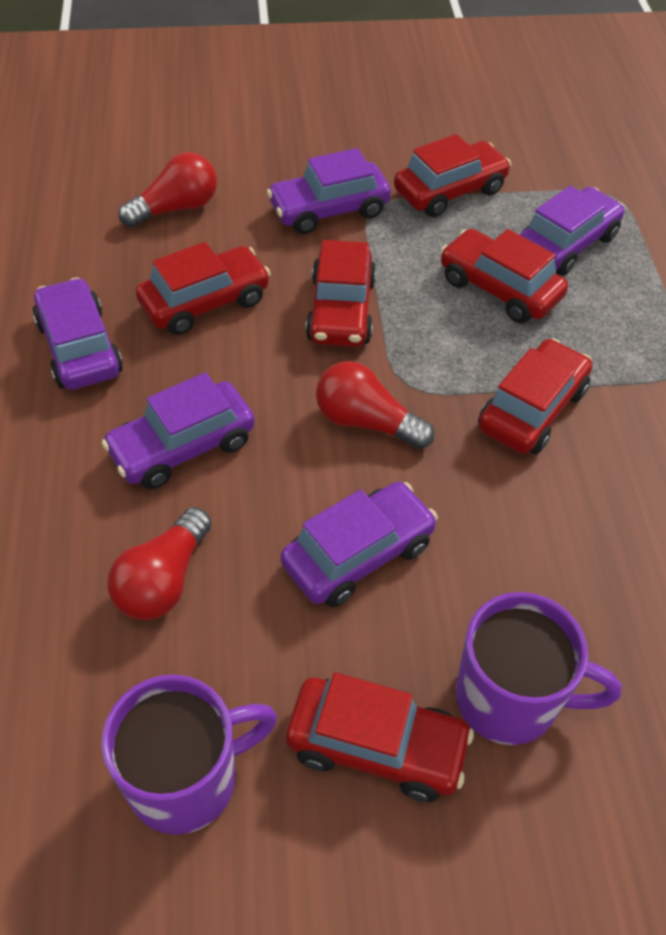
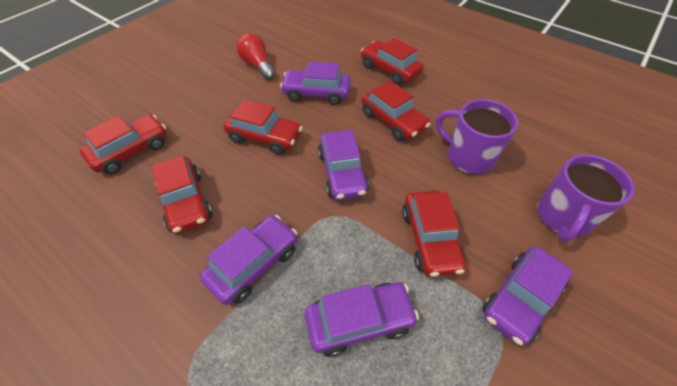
red light bulb: 3 -> 1

